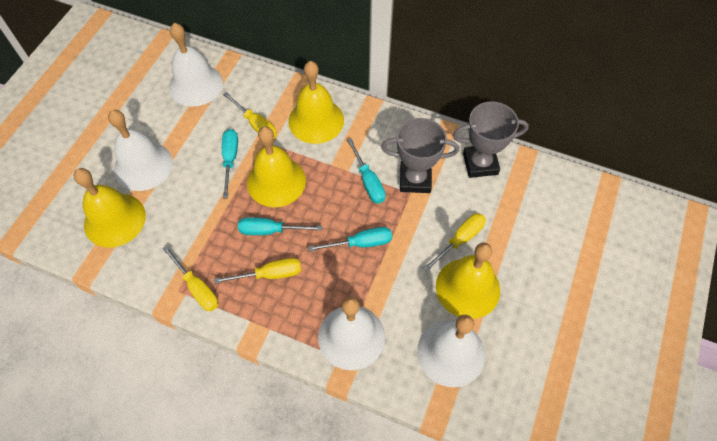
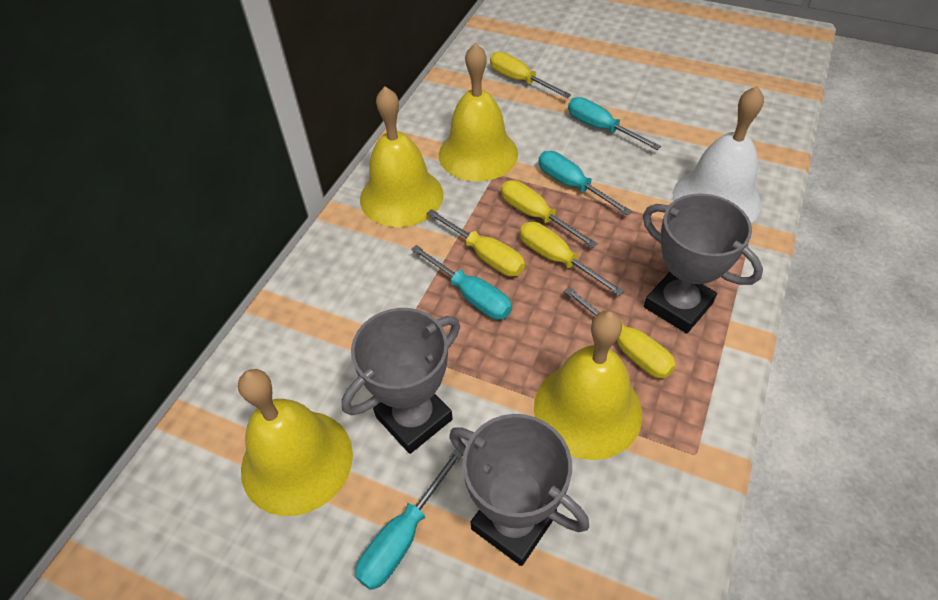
grey trophy: 2 -> 3
white bell: 4 -> 1
yellow screwdriver: 4 -> 5

